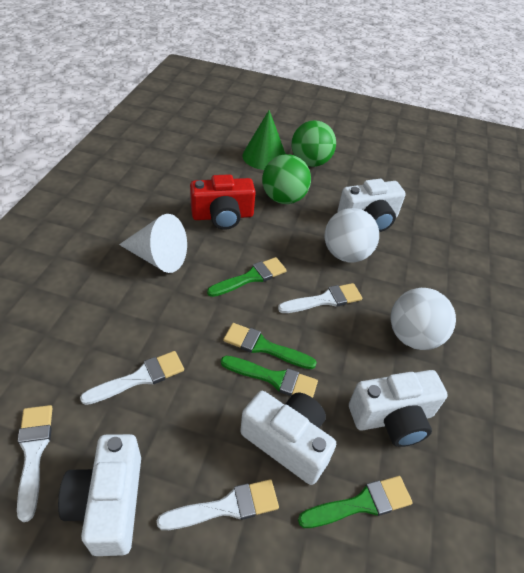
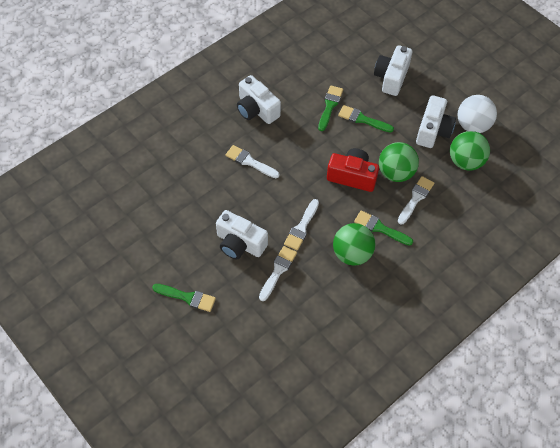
green ball: 2 -> 3
green cone: 1 -> 0
white ball: 2 -> 1
white cone: 1 -> 0

